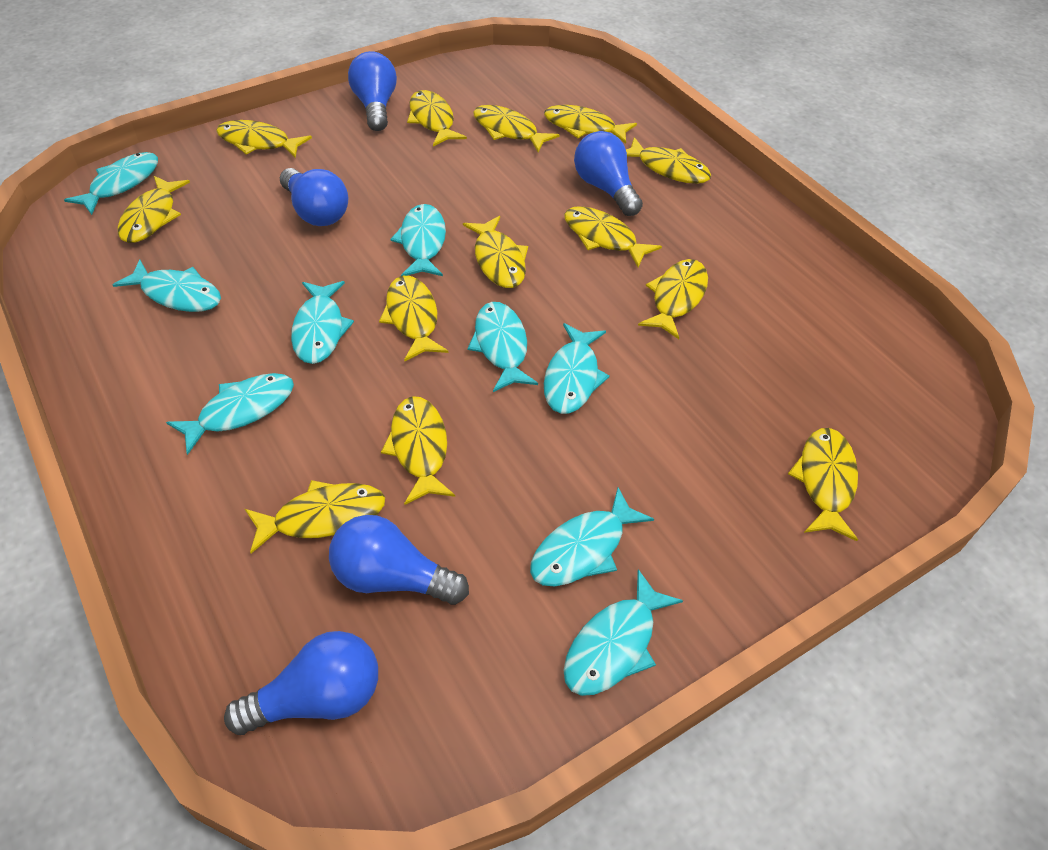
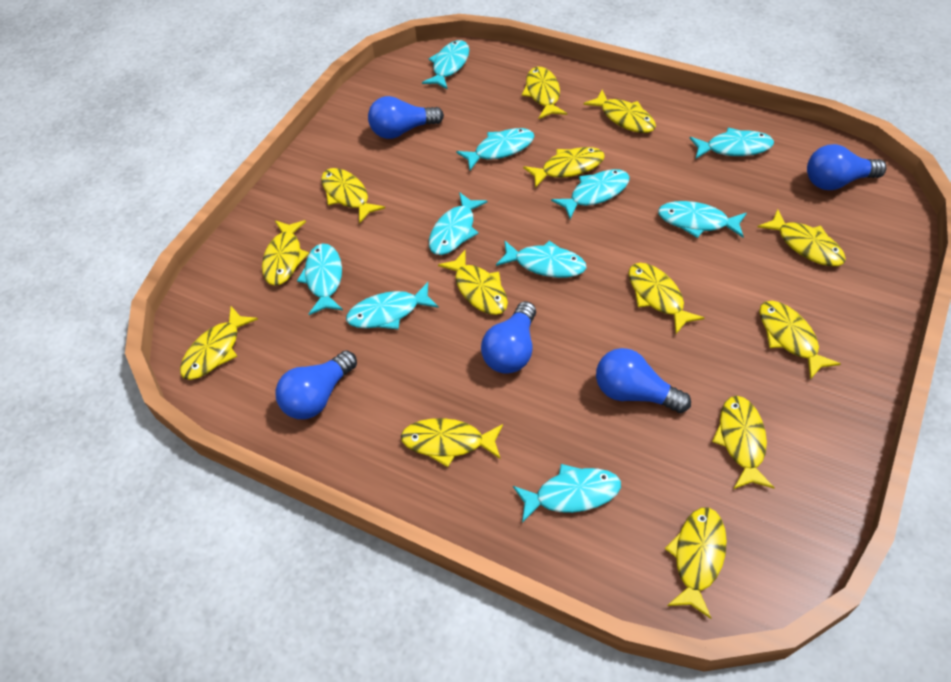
turquoise fish: 9 -> 10

